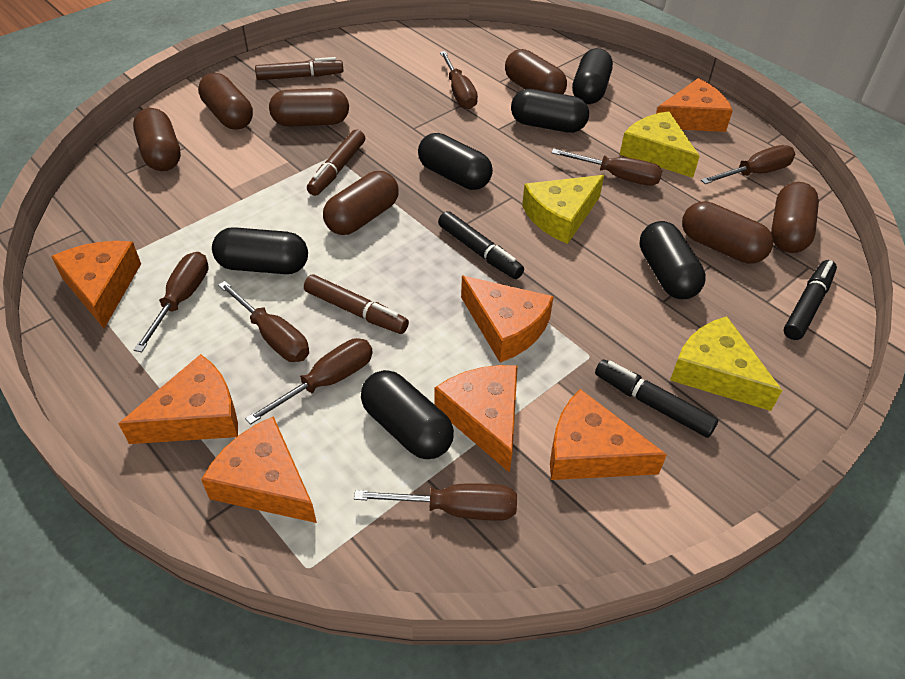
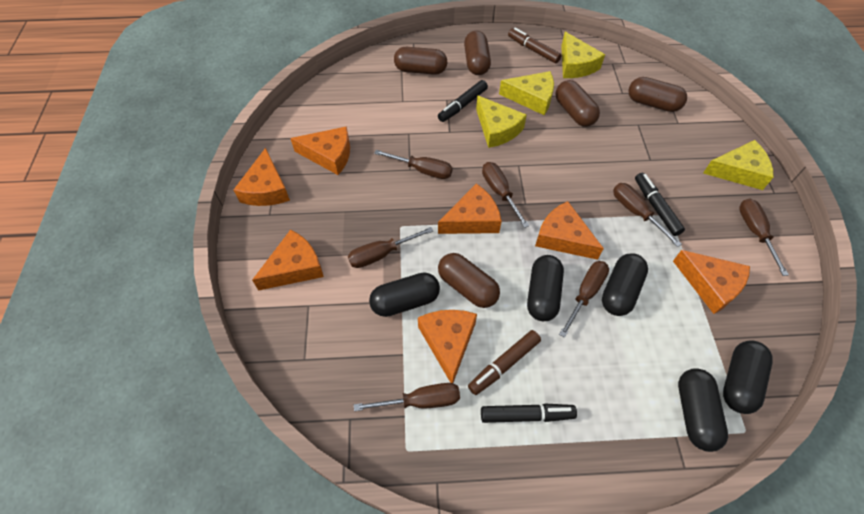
black capsule: 6 -> 5
brown capsule: 7 -> 5
brown marker: 3 -> 2
yellow cheese: 3 -> 4

